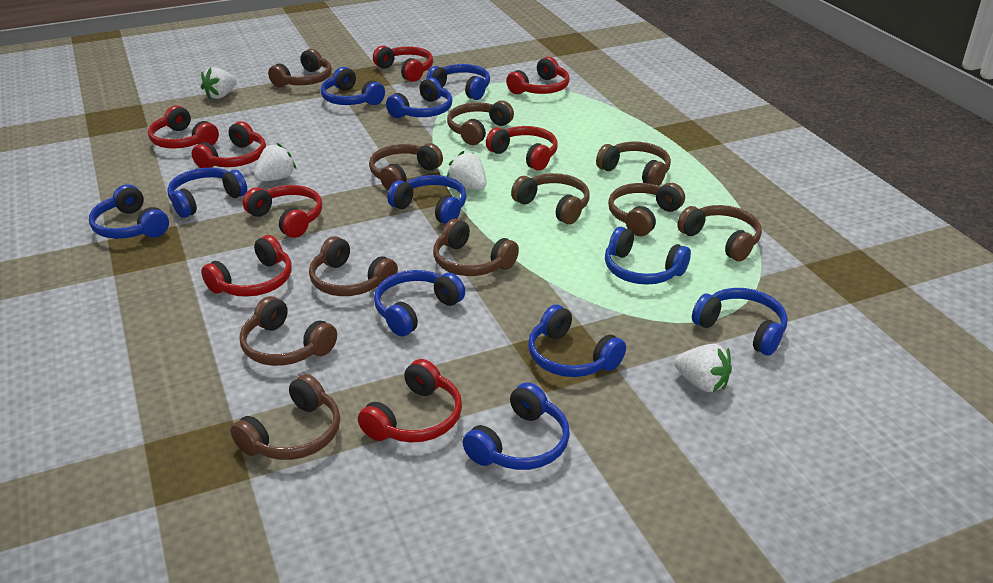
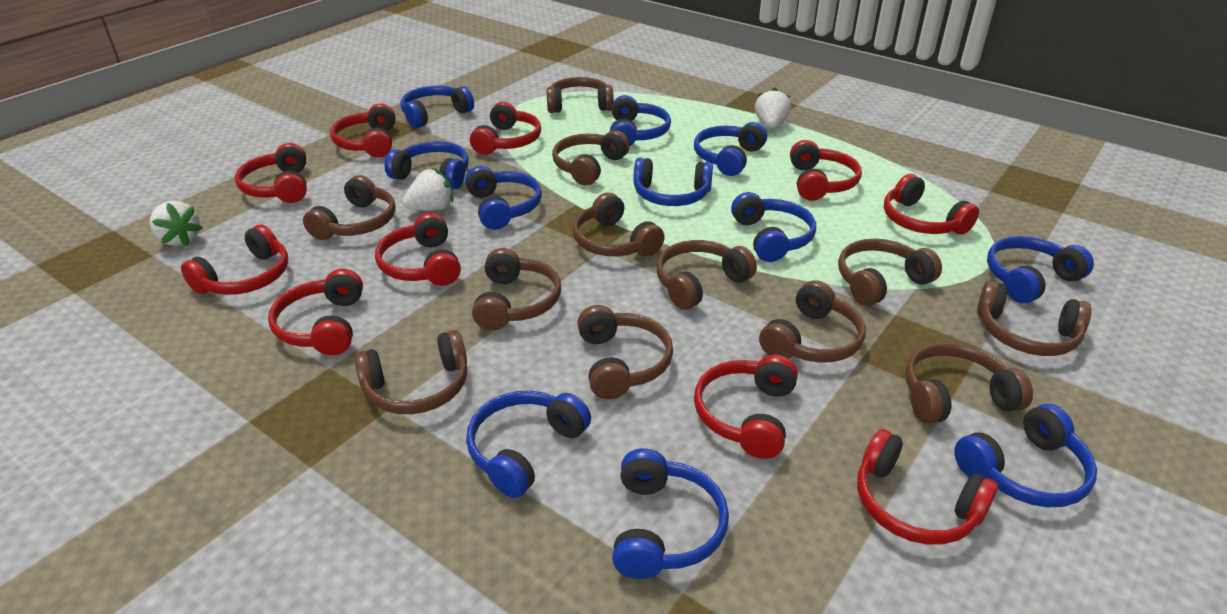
brown headphones: 11 -> 12
red headphones: 8 -> 10
white strawberry: 4 -> 3

